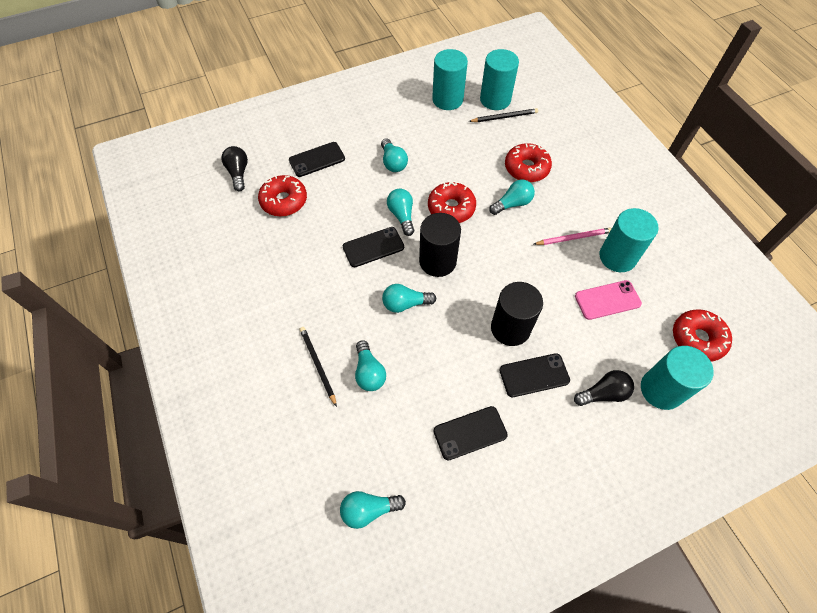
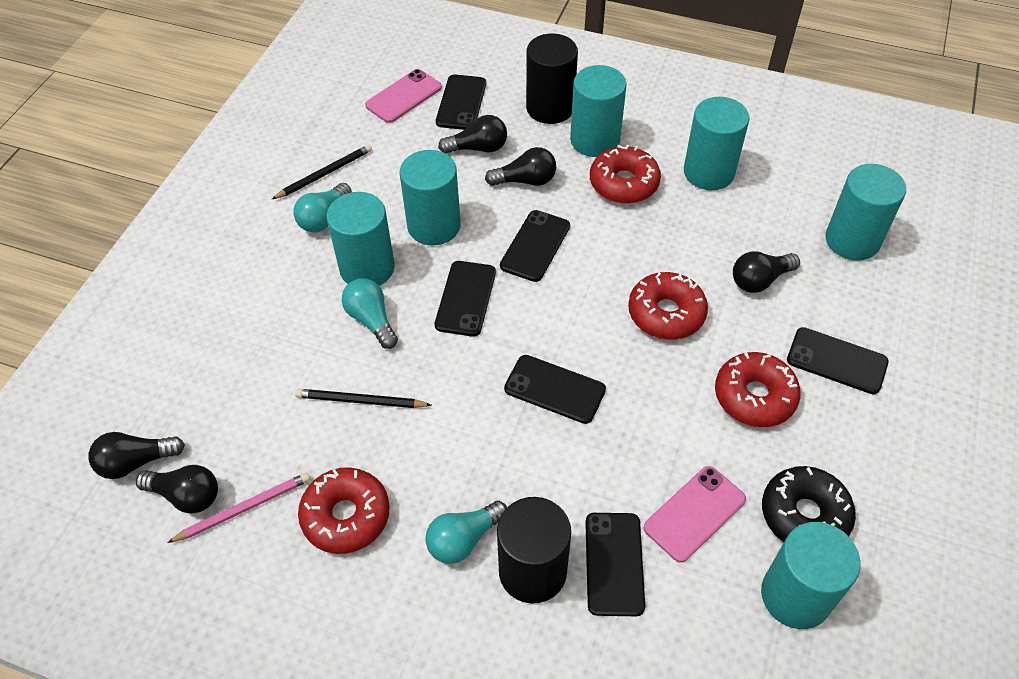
black donut: 0 -> 1
black light bulb: 2 -> 5
black phone: 4 -> 6
pink phone: 1 -> 2
turquoise cylinder: 4 -> 6
turquoise light bulb: 6 -> 3

